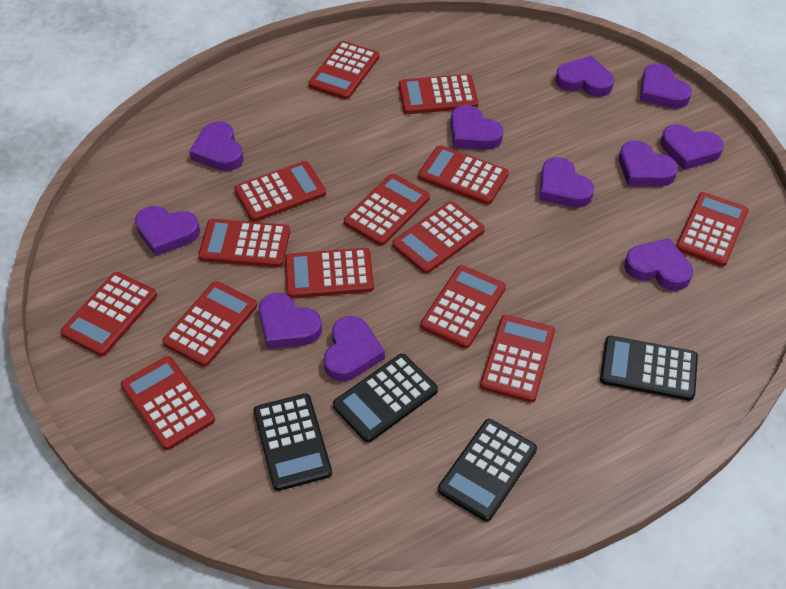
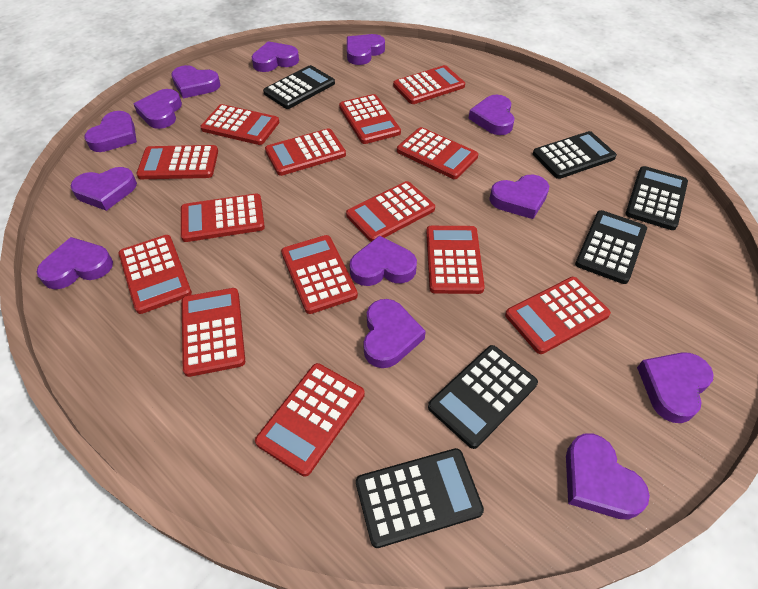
black calculator: 4 -> 6
purple heart: 11 -> 13

